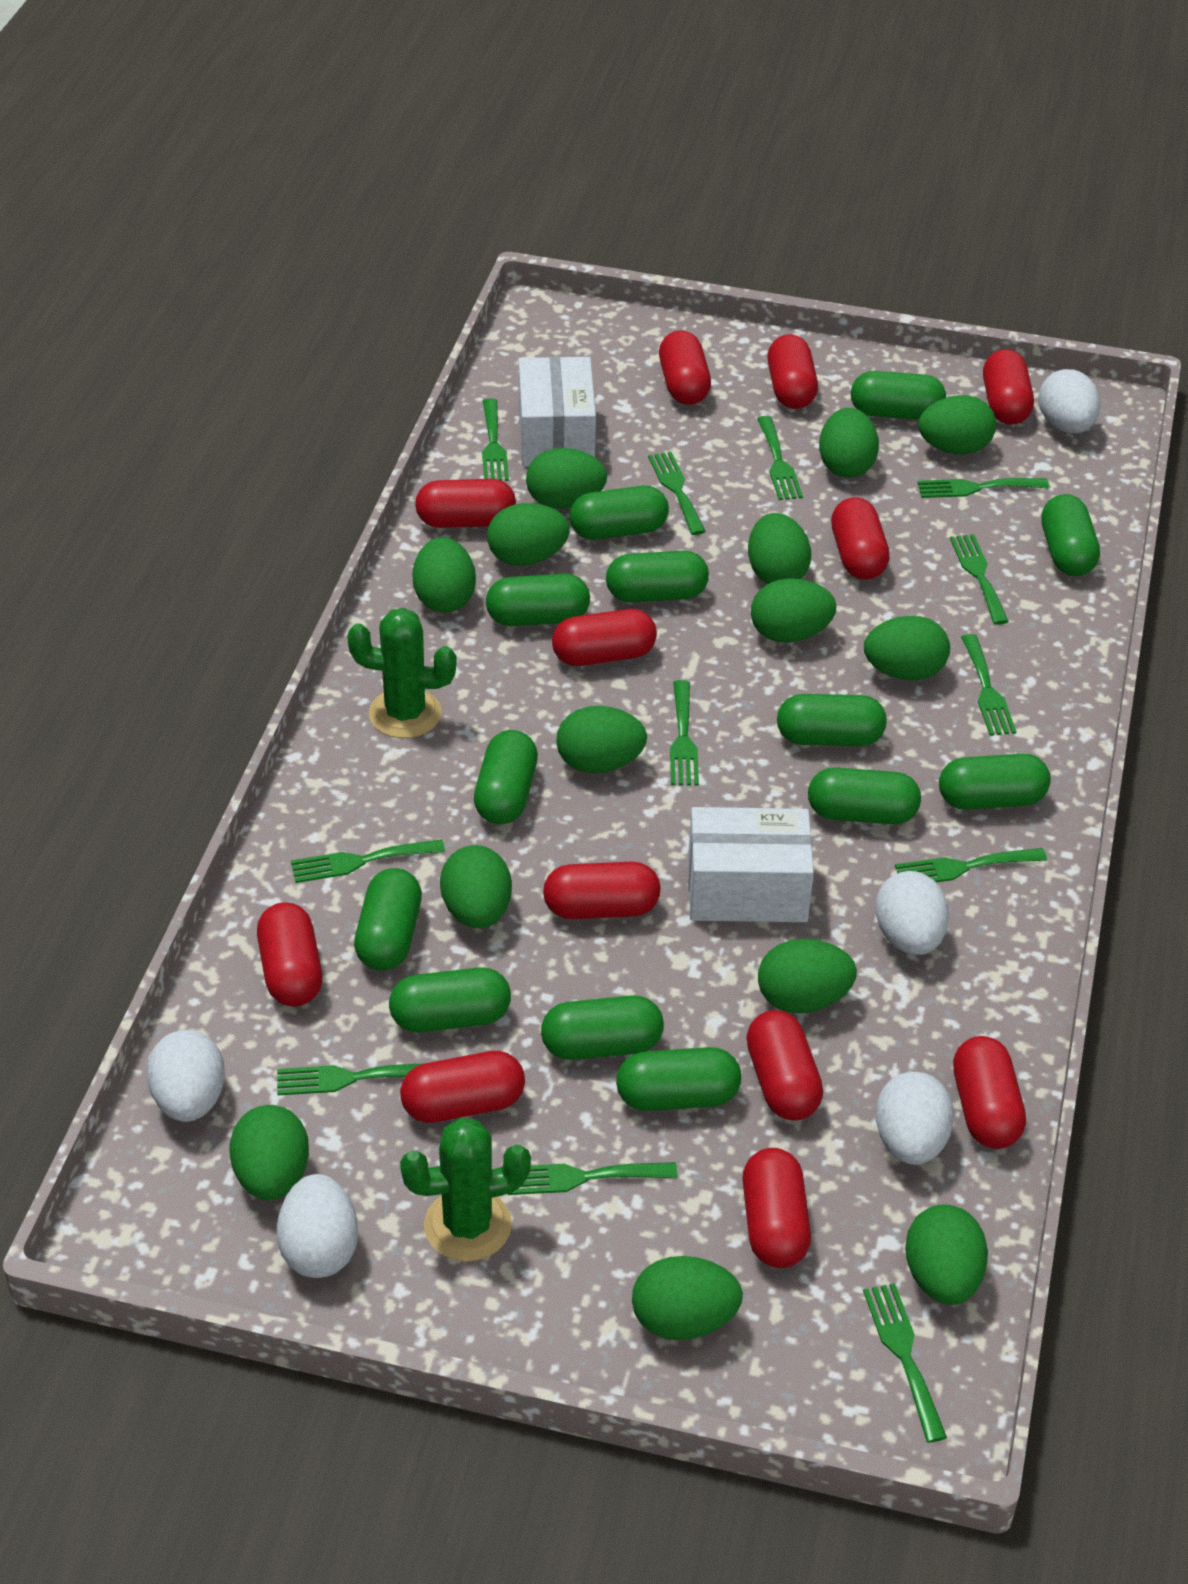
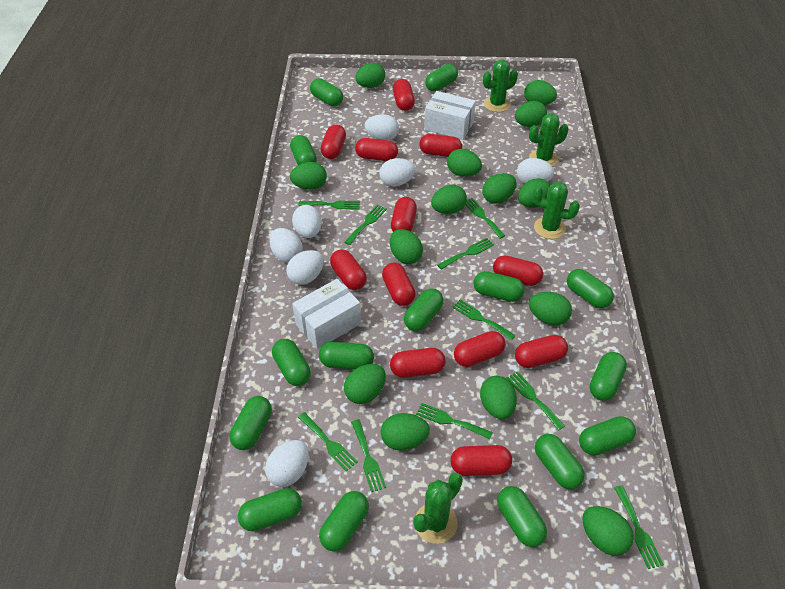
green cactus: 2 -> 4
green capsule: 13 -> 15
green fork: 12 -> 10
white egg: 5 -> 7

